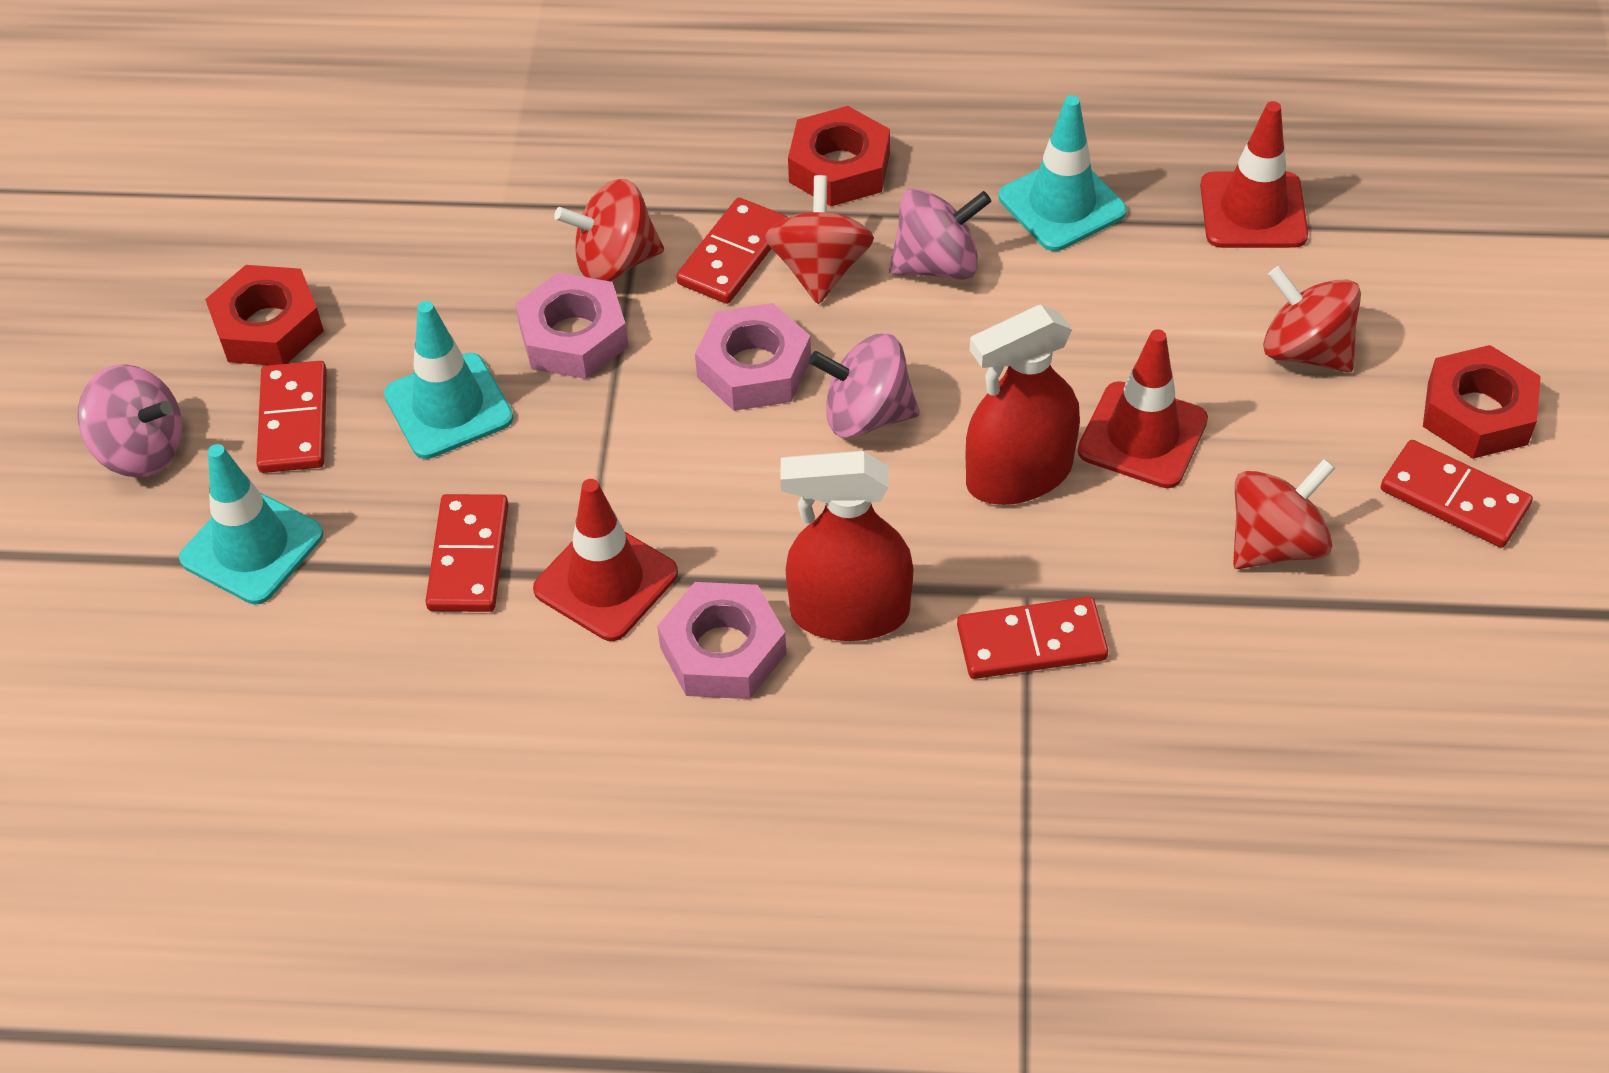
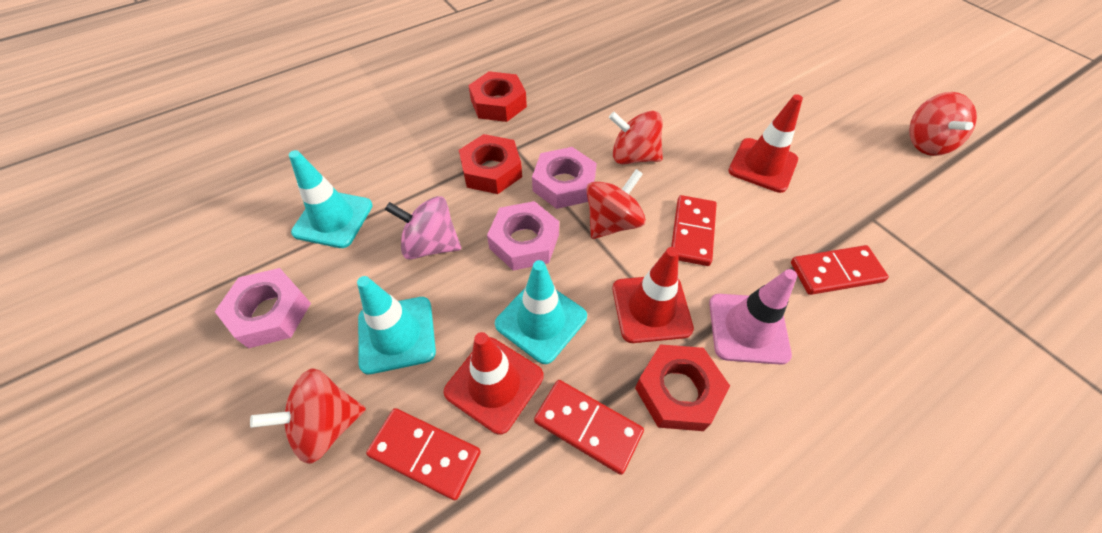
pink spinning top: 3 -> 1
pink traffic cone: 0 -> 1
red domino: 5 -> 4
red spray bottle: 2 -> 0

